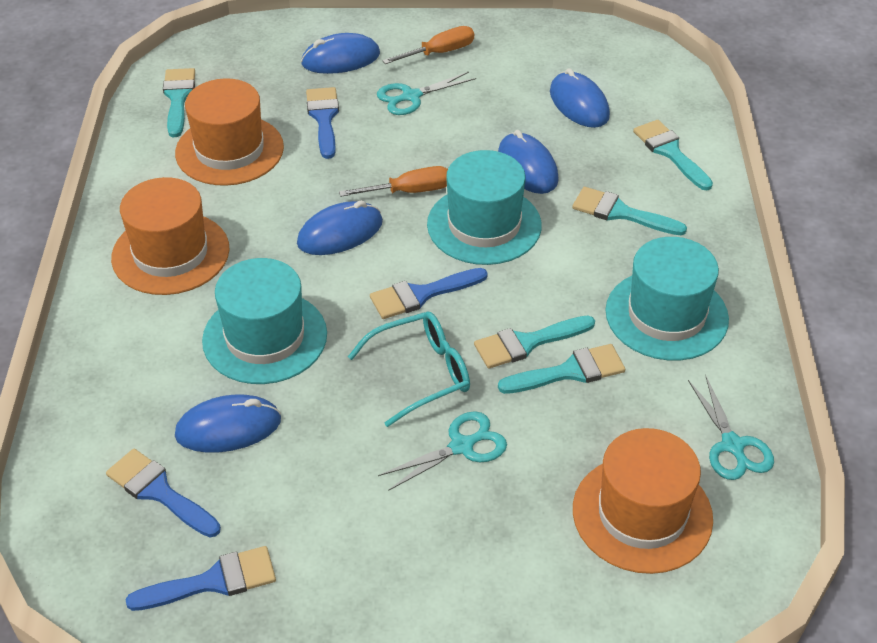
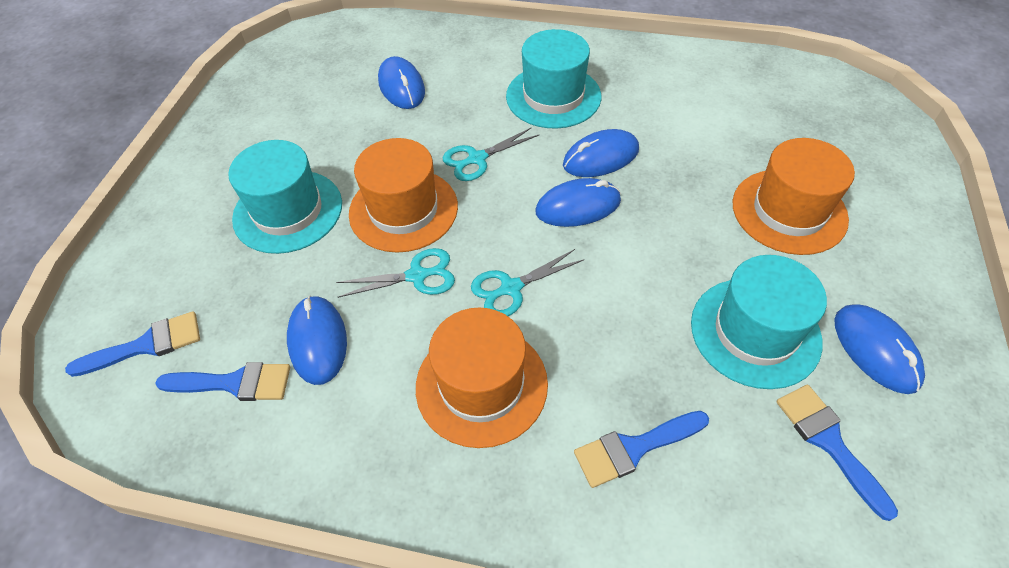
orange screwdriver: 2 -> 0
turquoise brush: 5 -> 0
turquoise glasses: 1 -> 0

